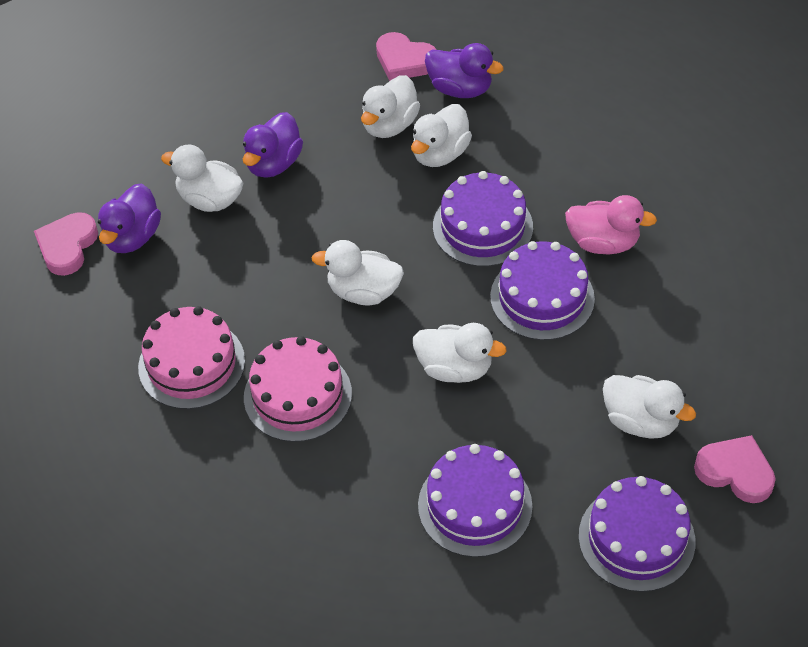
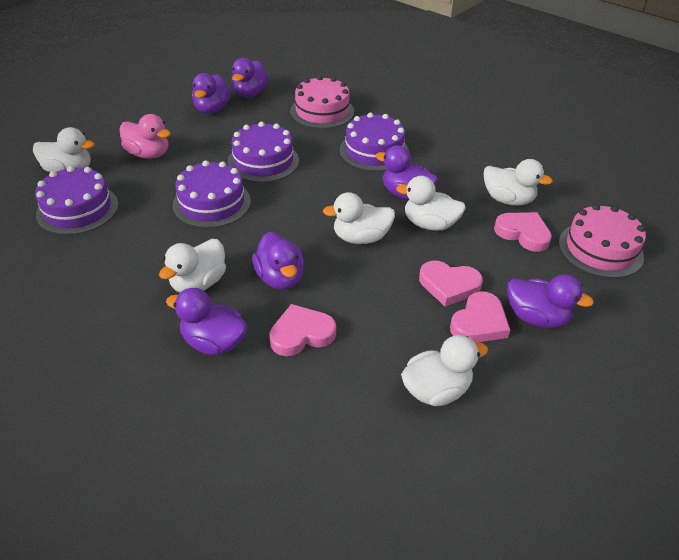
pink heart: 3 -> 4
purple duck: 3 -> 6

